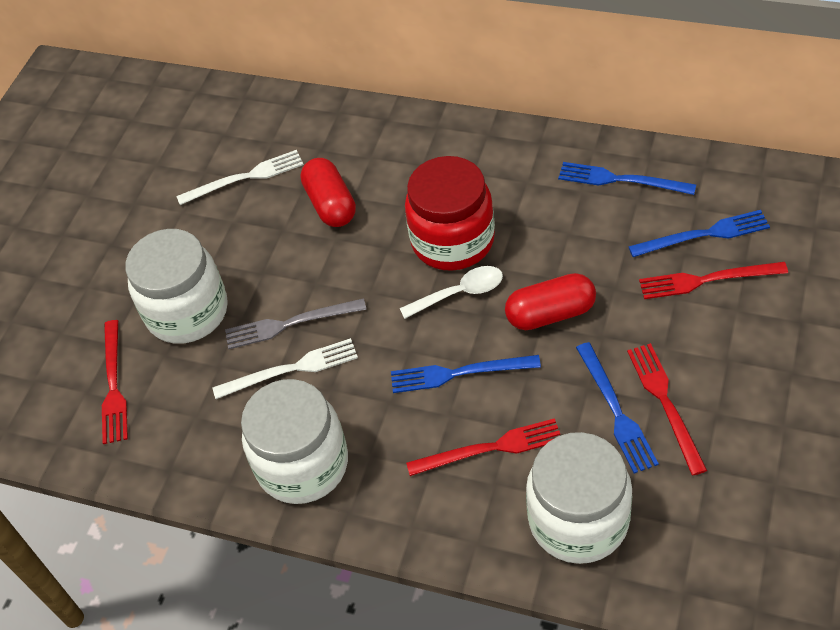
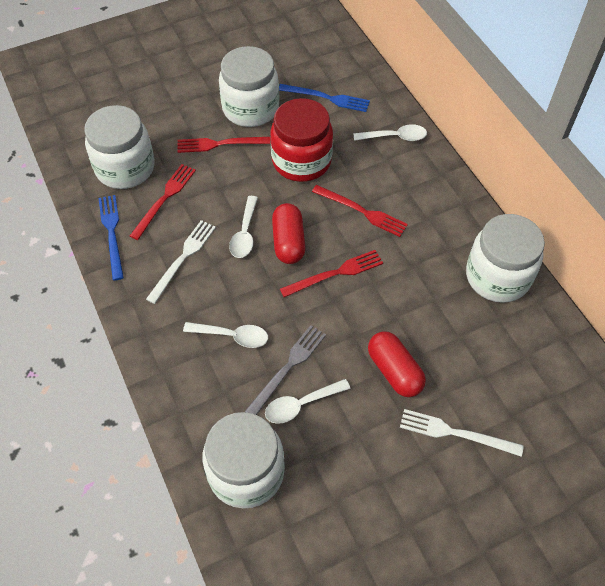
blue fork: 4 -> 2
white jar: 3 -> 4
white spoon: 1 -> 4

